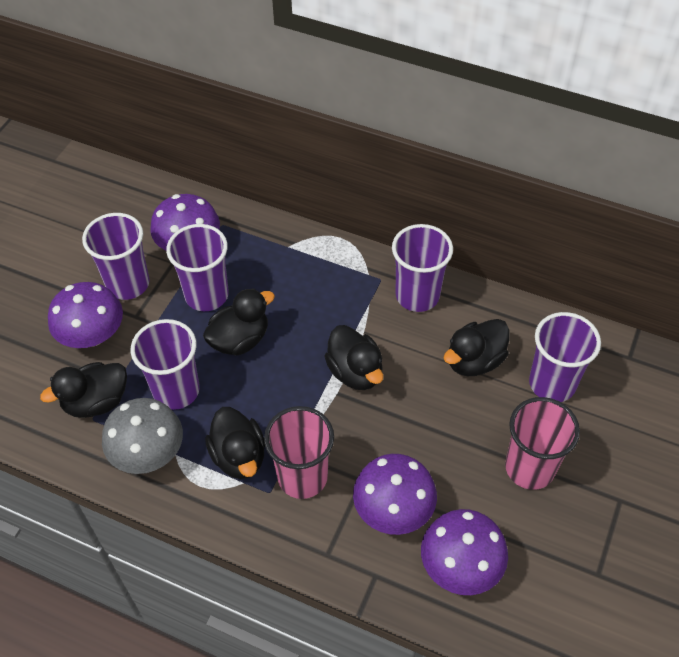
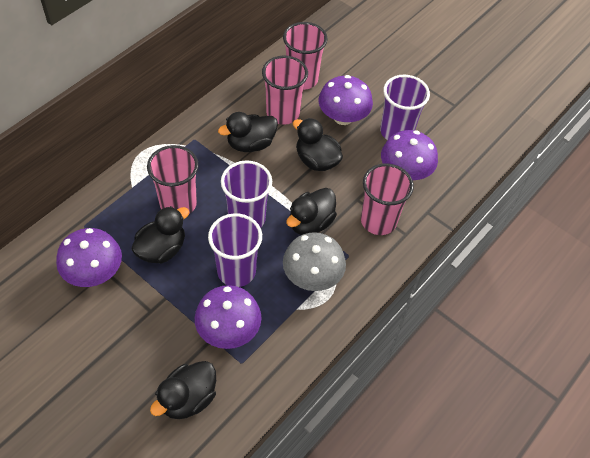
pink cup: 2 -> 4
purple cup: 5 -> 3

